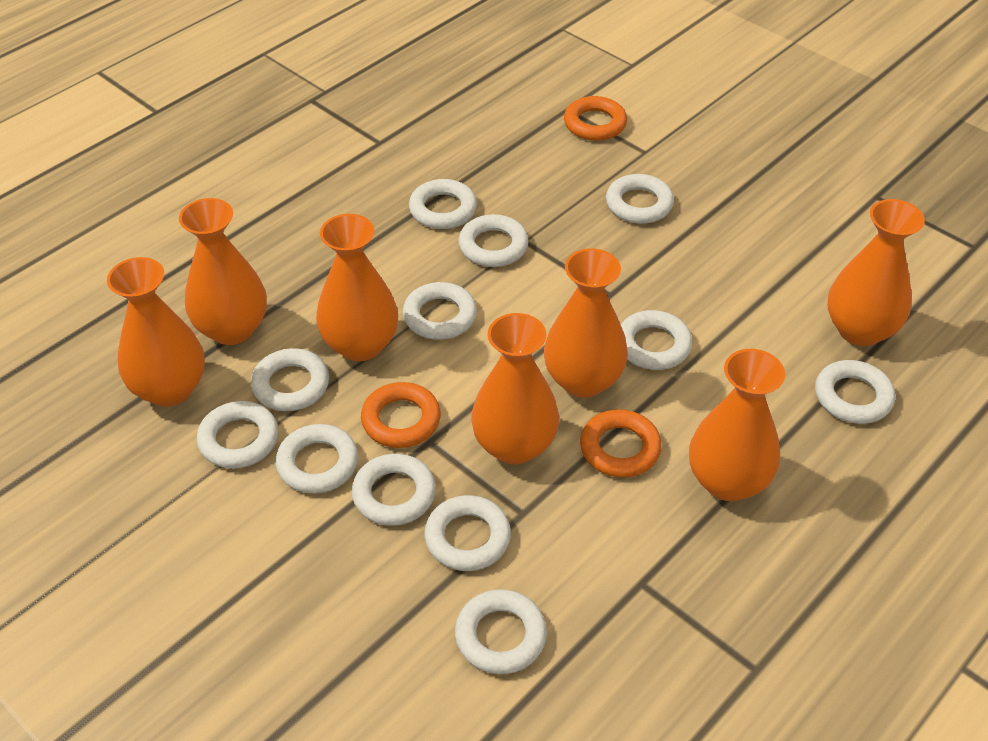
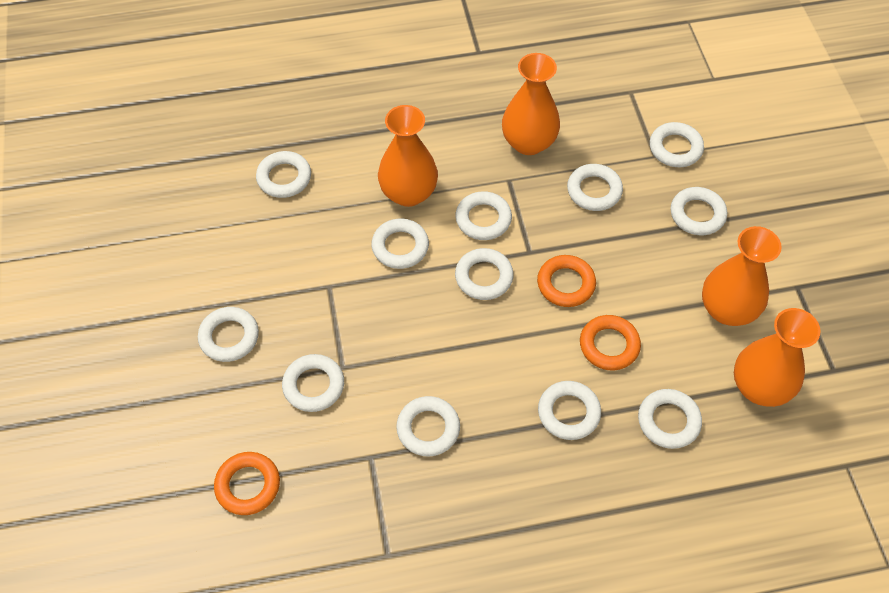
orange vase: 7 -> 4

